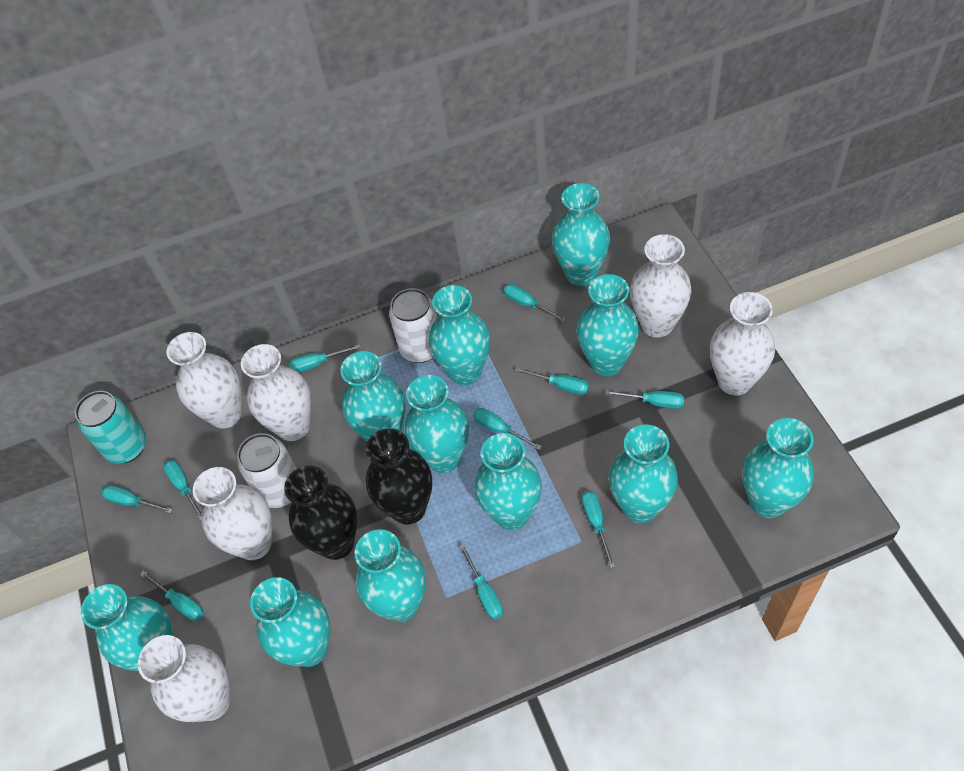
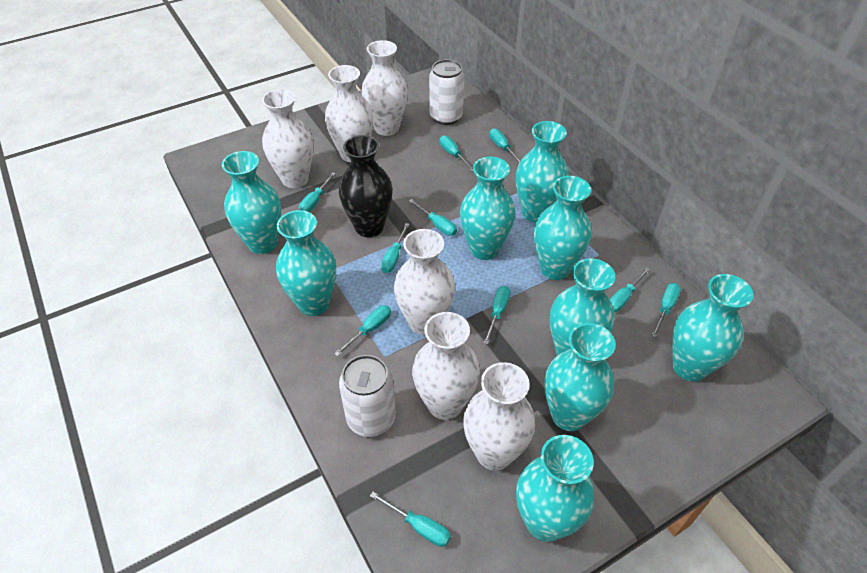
black vase: 2 -> 1
turquoise can: 1 -> 0
turquoise vase: 11 -> 9

